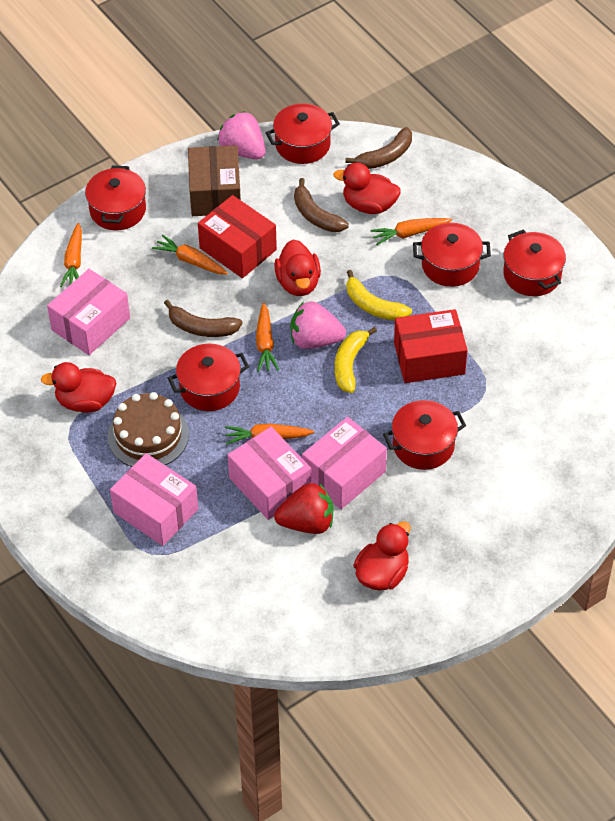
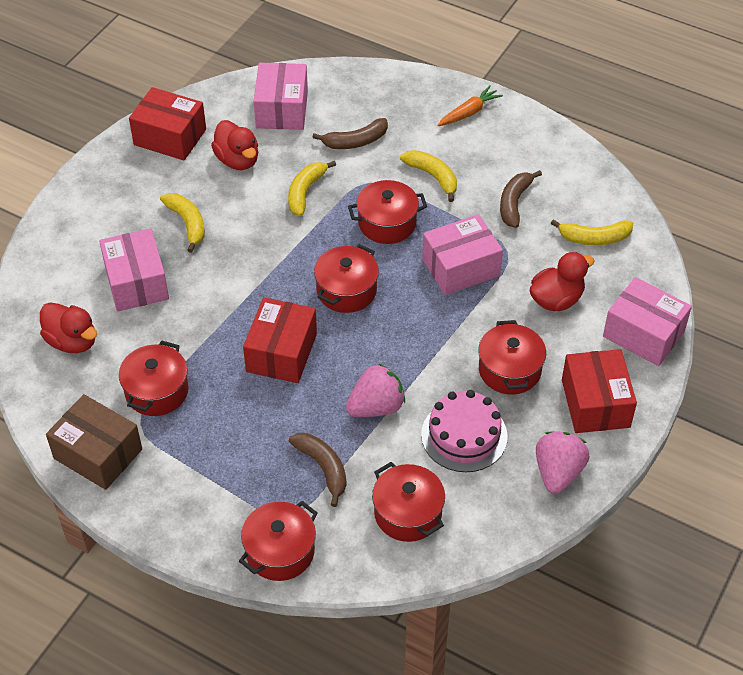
brown cake: 1 -> 0
orange carrot: 5 -> 1
pink cake: 0 -> 1
red box: 2 -> 3
red duck: 4 -> 3
red strawberry: 1 -> 0
yellow banana: 2 -> 4

